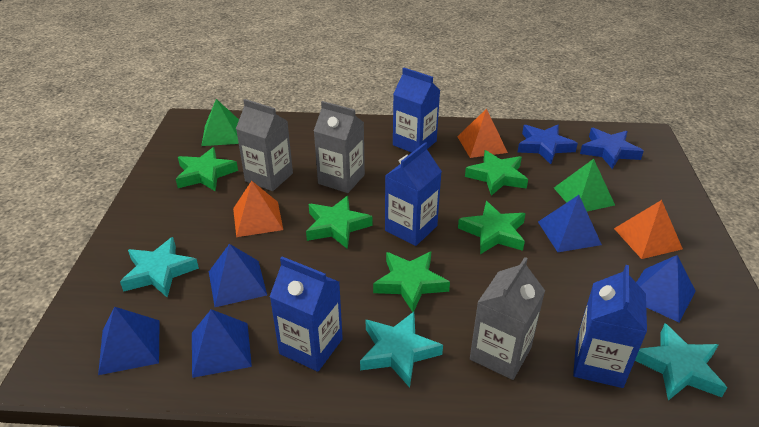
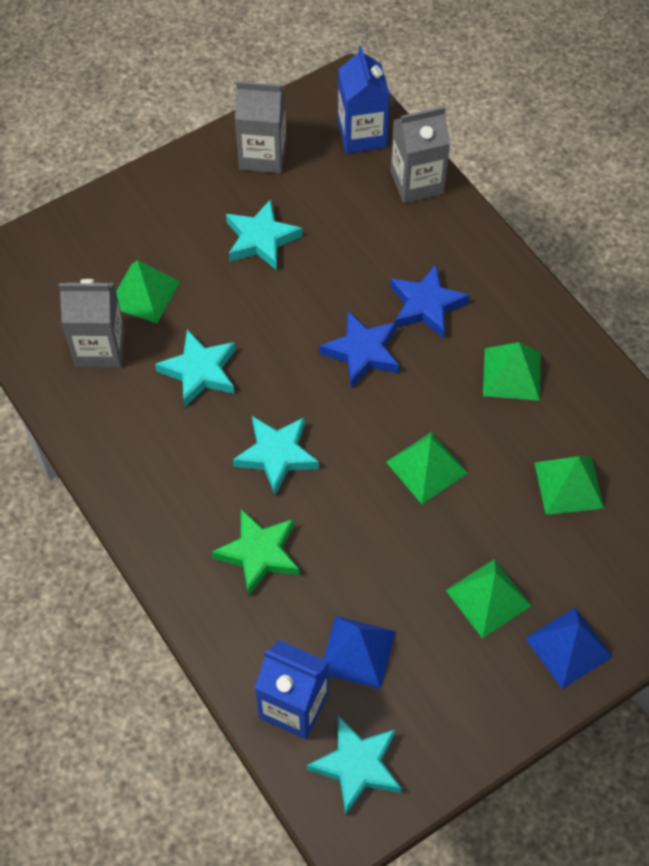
blue carton: 4 -> 2
blue pyramid: 5 -> 2
green pyramid: 2 -> 5
green star: 5 -> 1
orange pyramid: 3 -> 0
turquoise star: 3 -> 4

